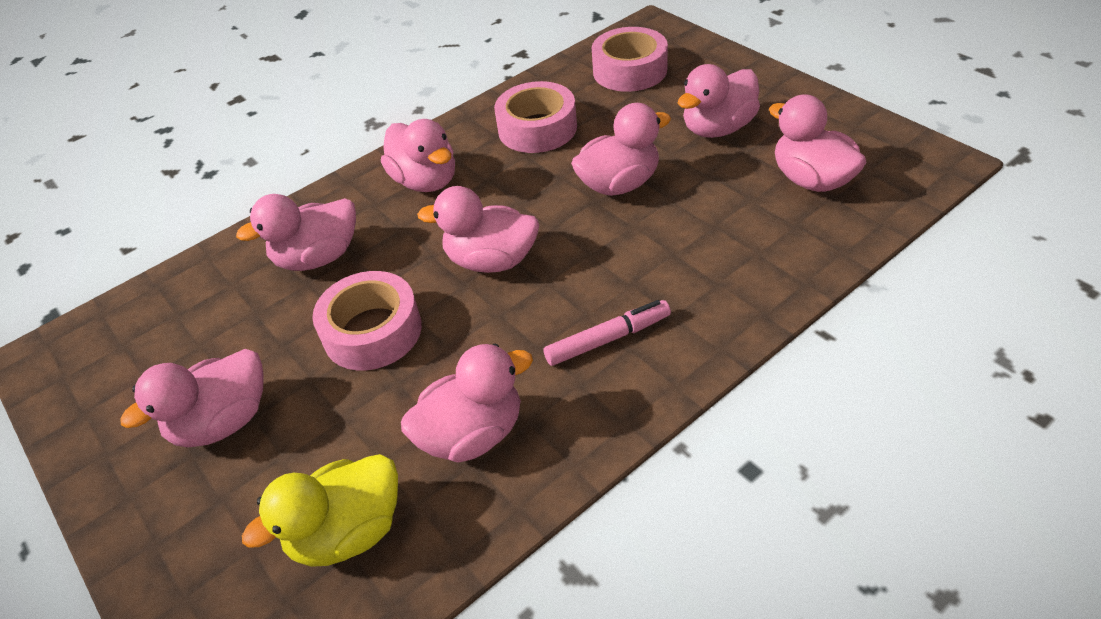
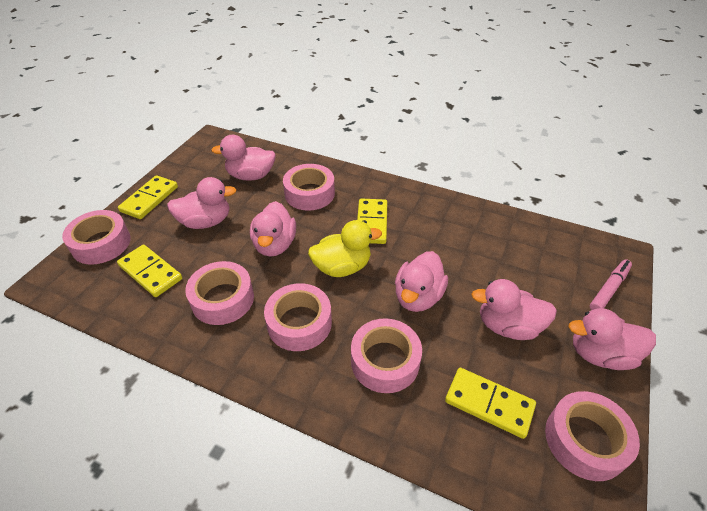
pink duck: 8 -> 6
pink tape: 3 -> 6
yellow domino: 0 -> 4

